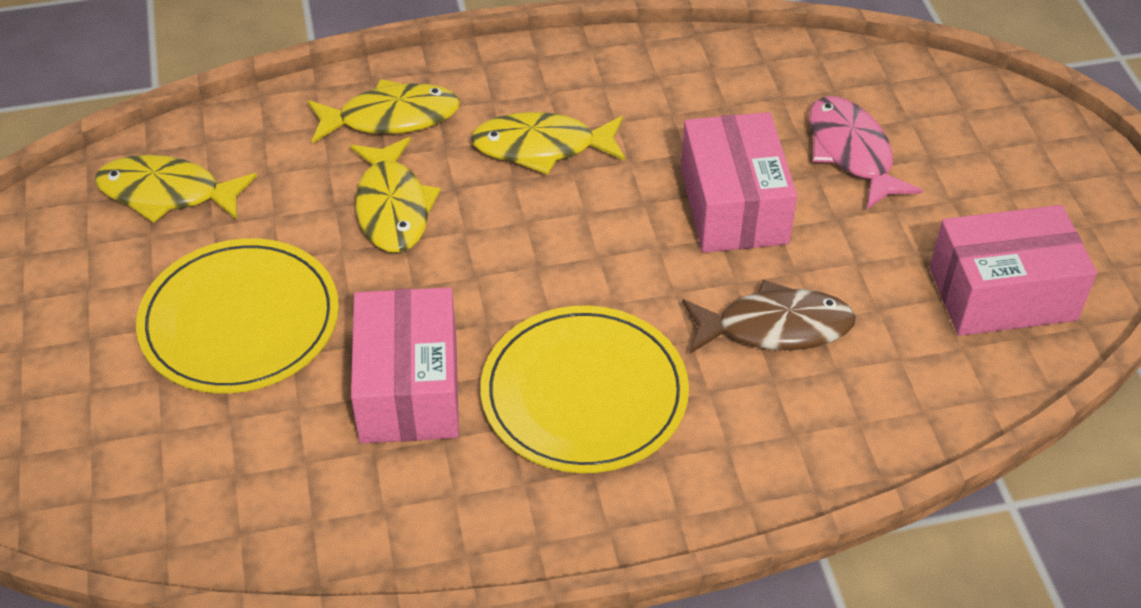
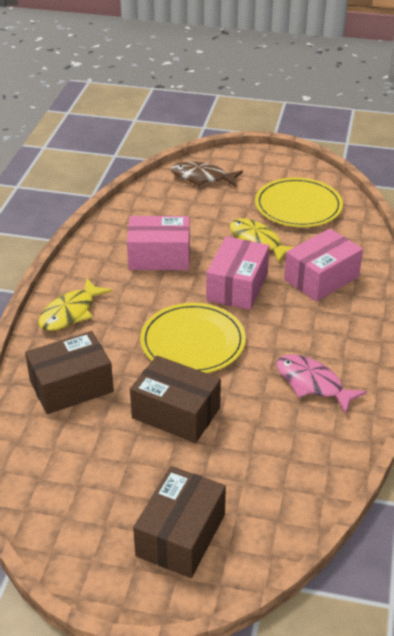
brown box: 0 -> 3
yellow fish: 4 -> 2

